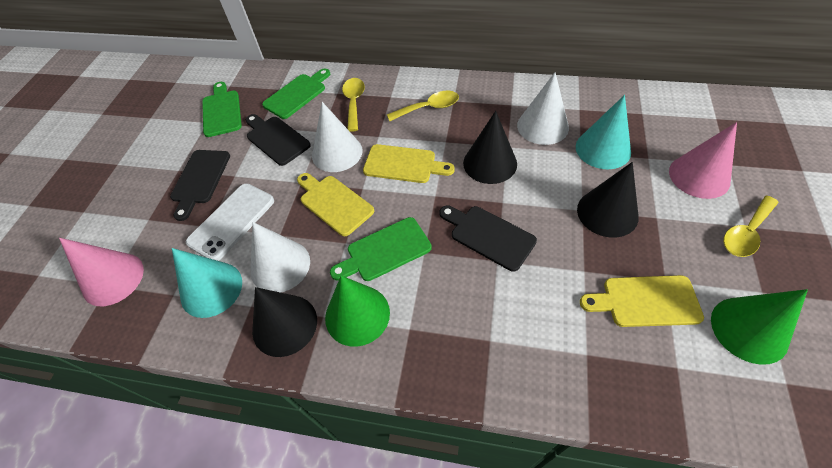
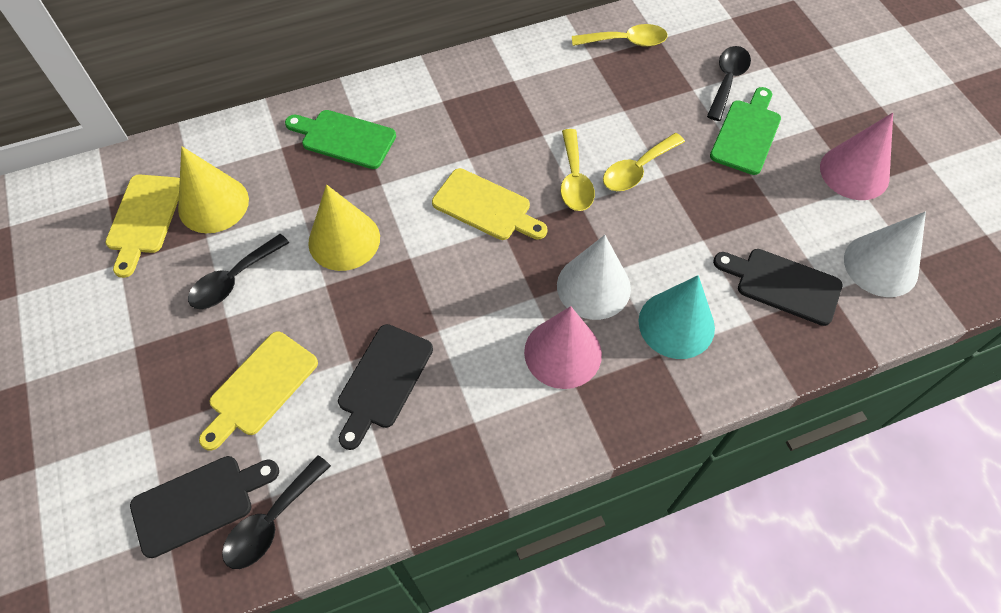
black cone: 3 -> 0
black spoon: 0 -> 3
green cone: 2 -> 0
green cutting board: 3 -> 2
turquoise cone: 2 -> 1
white cone: 3 -> 2
white phone: 1 -> 0
yellow cone: 0 -> 2

